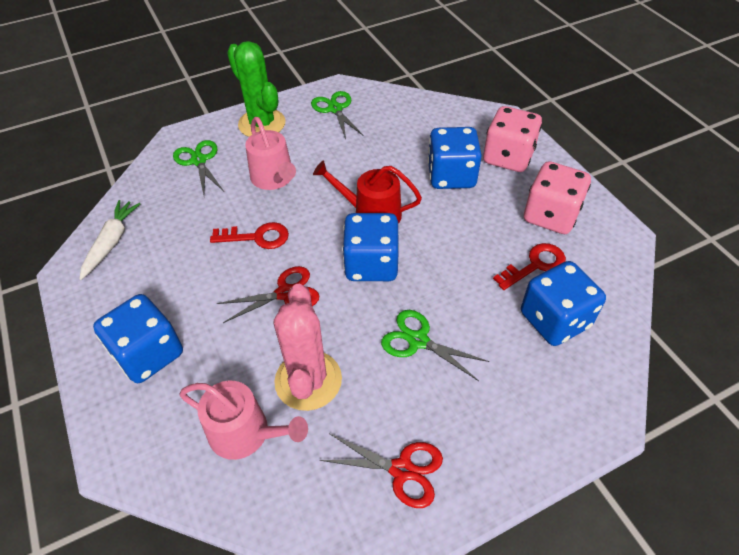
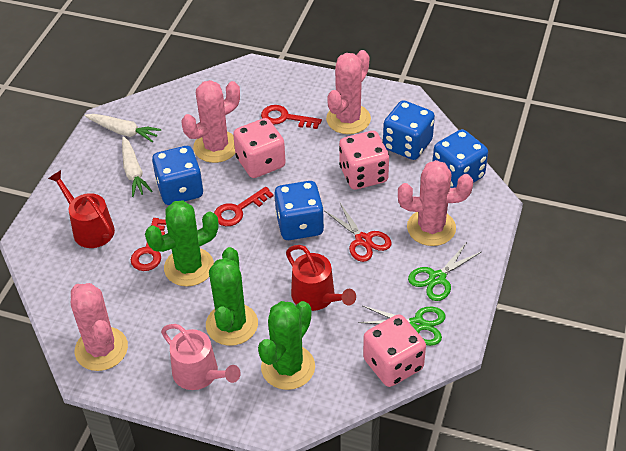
green cactus: 1 -> 3
green scissors: 3 -> 2
pink cactus: 1 -> 4
pink dice: 2 -> 3
pink watering can: 2 -> 1
red key: 2 -> 3
red scissors: 2 -> 1
red watering can: 1 -> 2
white carrot: 1 -> 2

